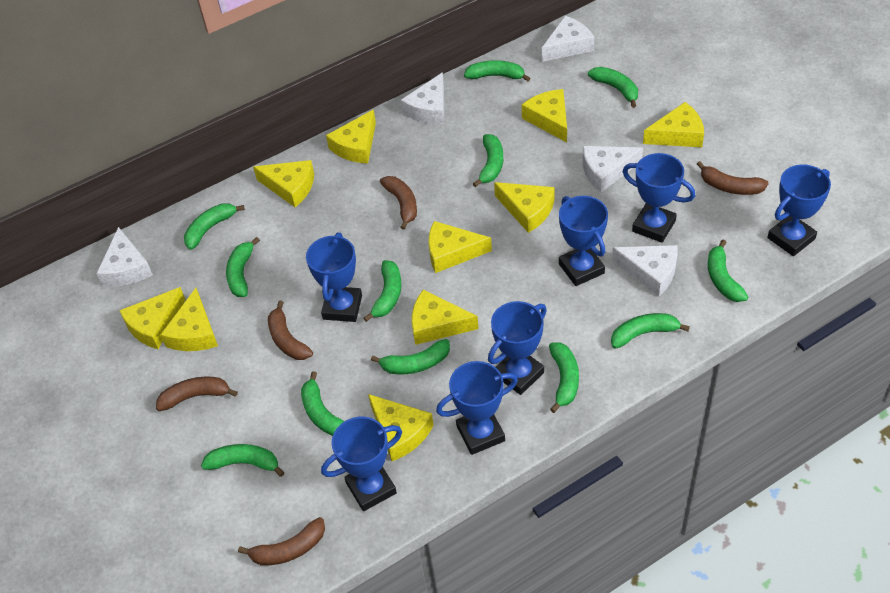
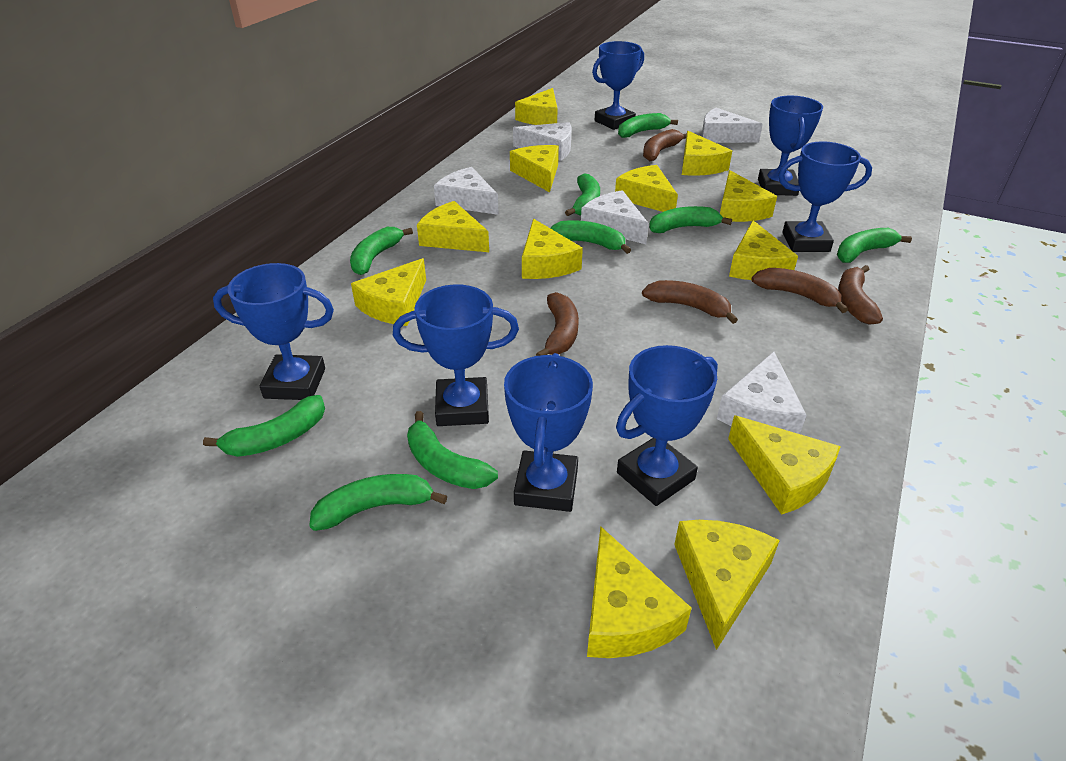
green banana: 12 -> 9
yellow cheese: 10 -> 12

